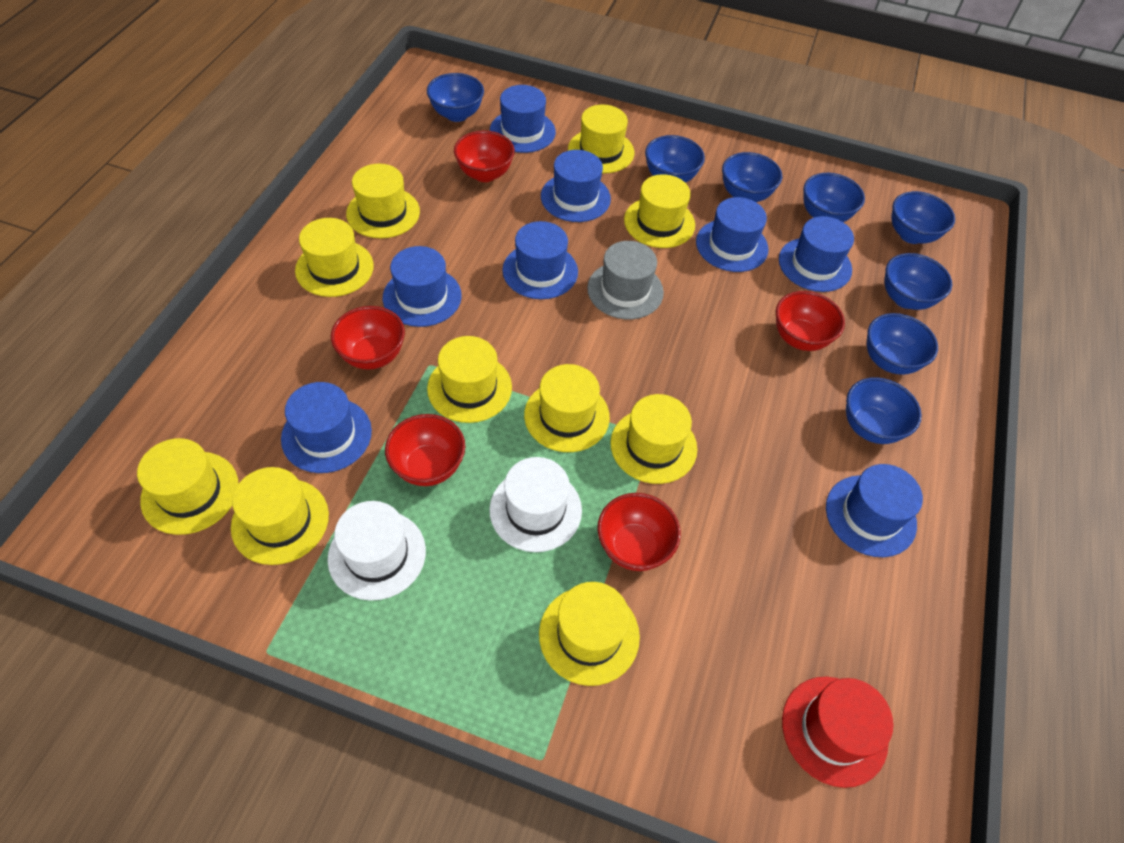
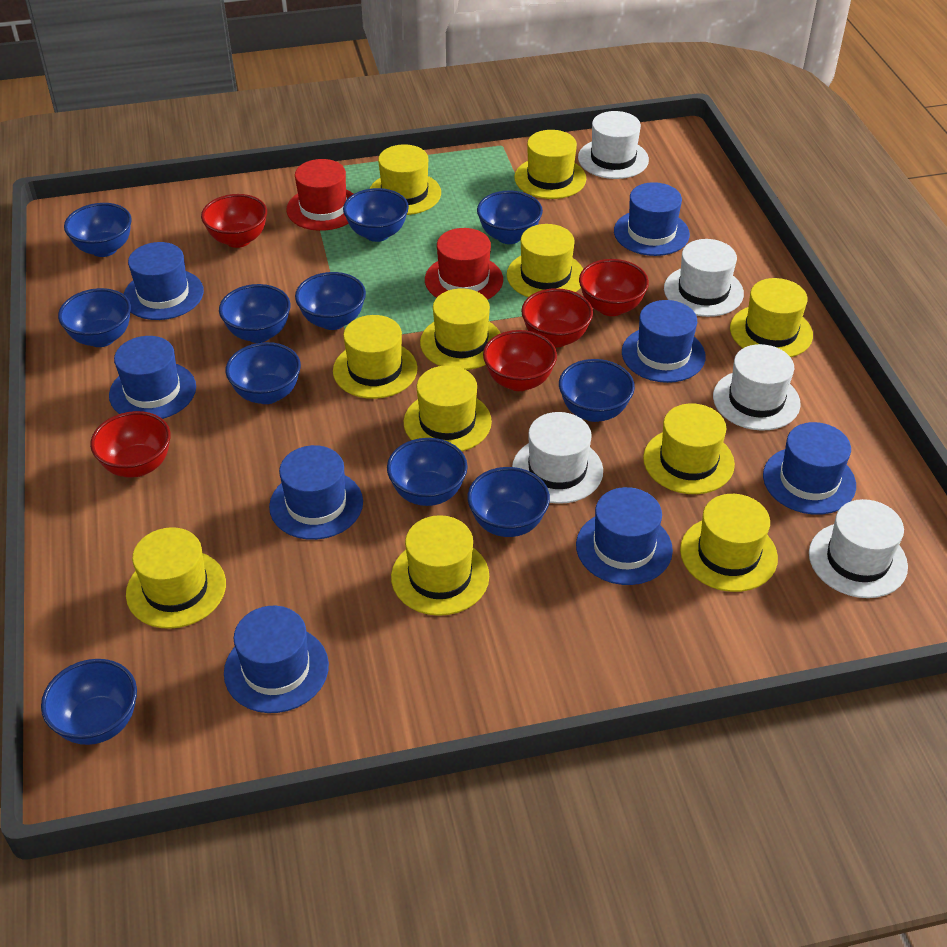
blue bowl: 8 -> 11
grey hat: 1 -> 0
red hat: 1 -> 2
white hat: 2 -> 5
yellow hat: 10 -> 11

